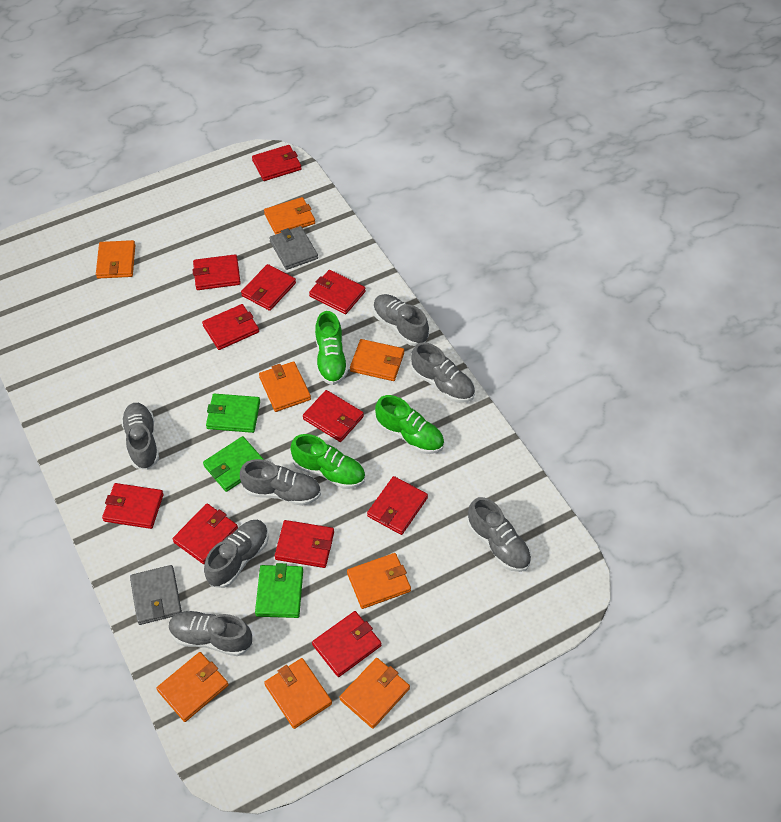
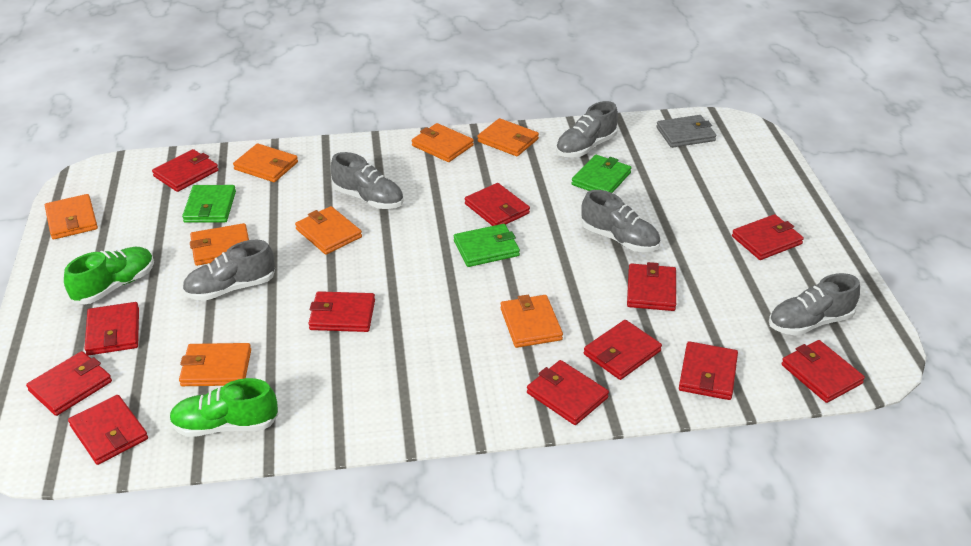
green shoe: 3 -> 2
grey shoe: 7 -> 5
grey wallet: 2 -> 1
red wallet: 11 -> 12

